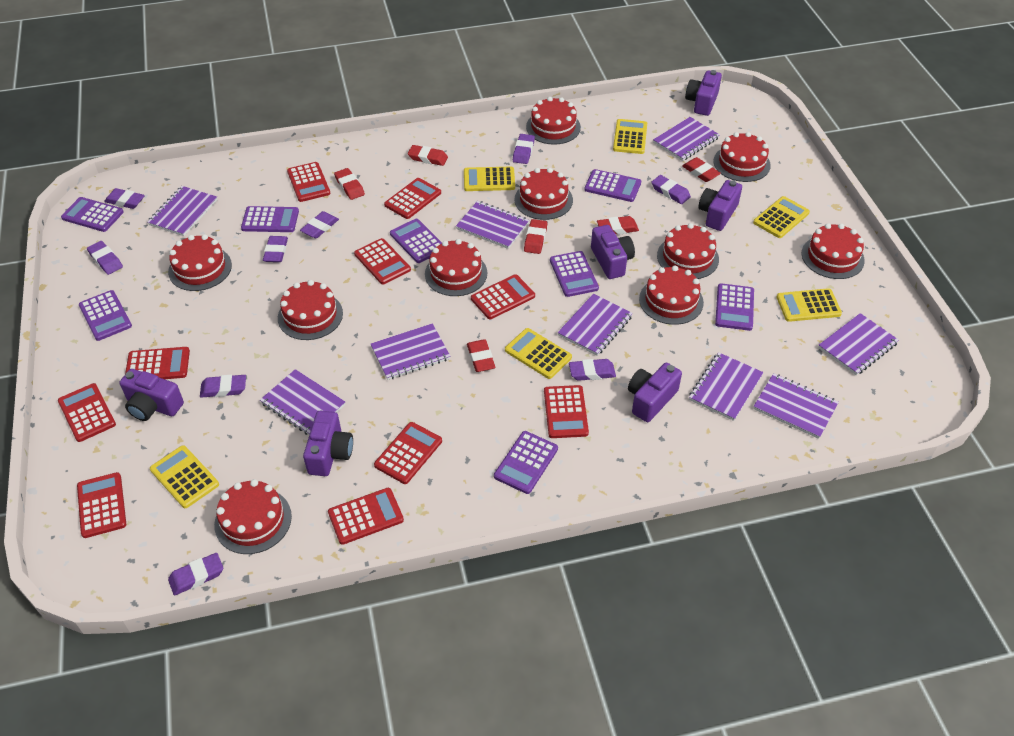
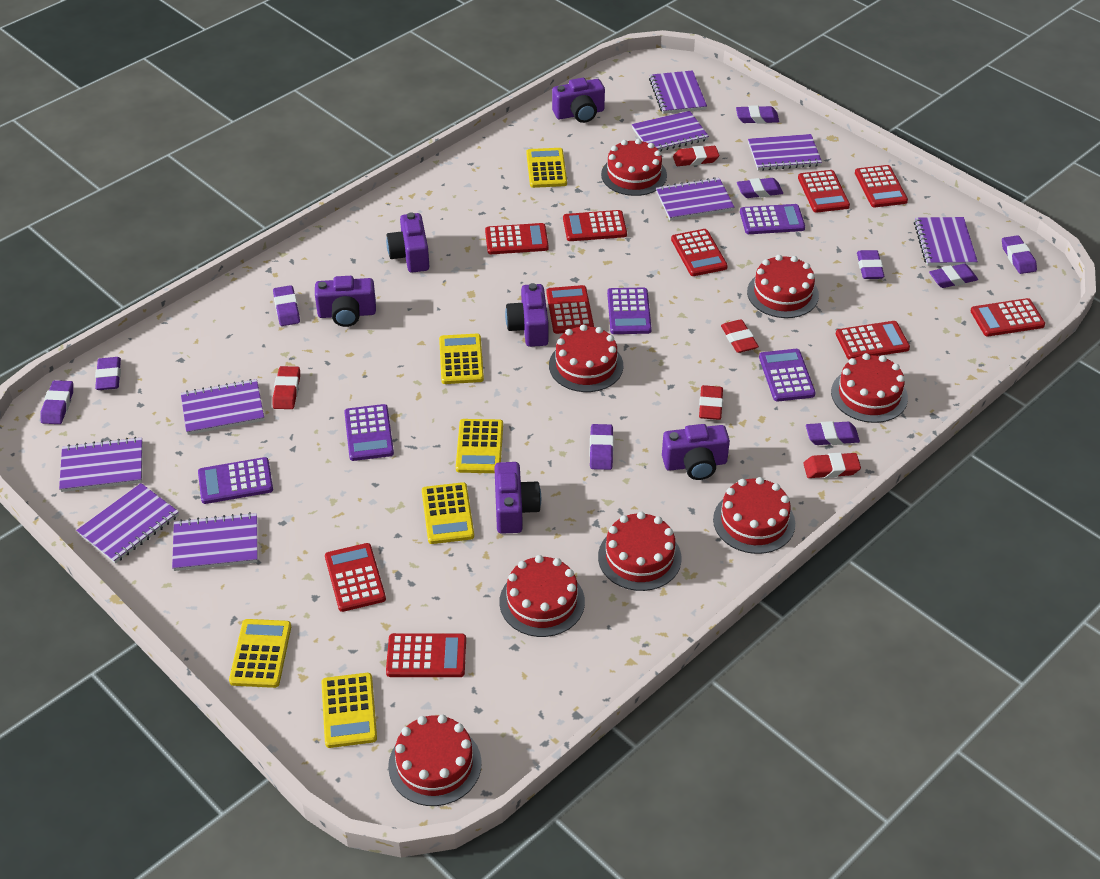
purple calculator: 8 -> 5
purple eraser: 9 -> 10
red cake: 10 -> 8
red eraser: 6 -> 5

